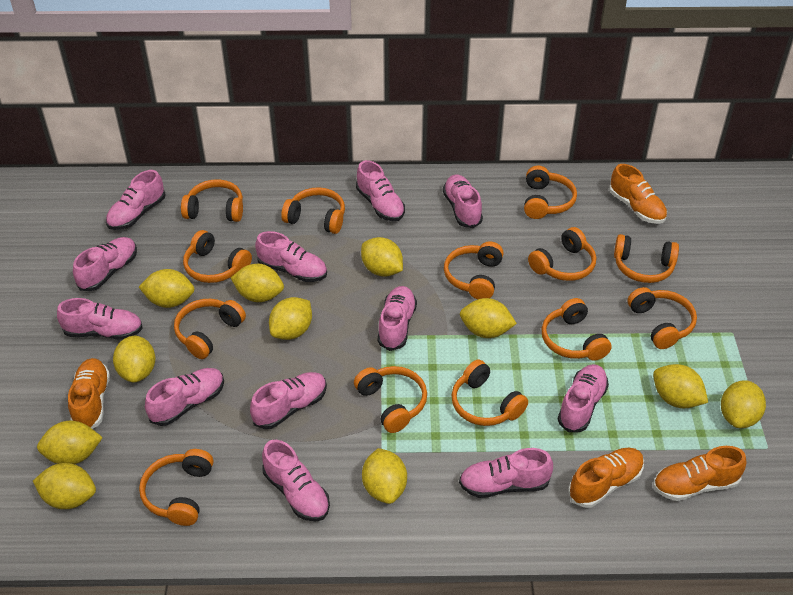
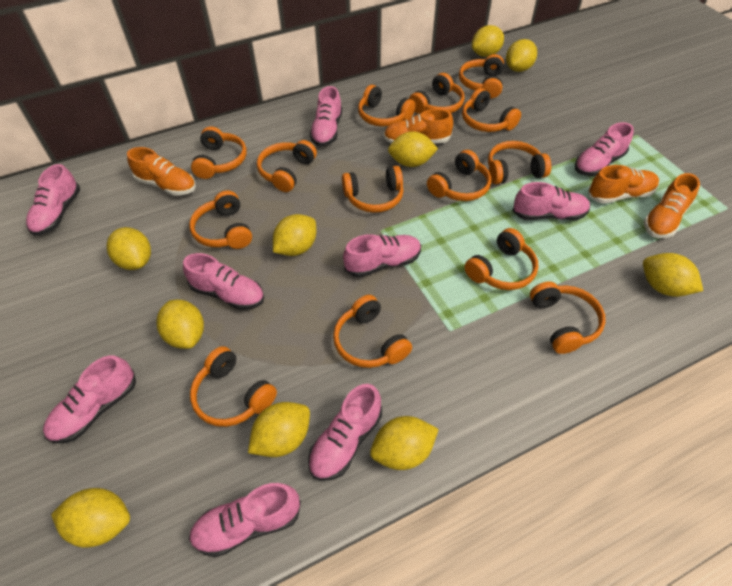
orange headphones: 13 -> 14
pink shoe: 12 -> 9
yellow lemon: 11 -> 10

